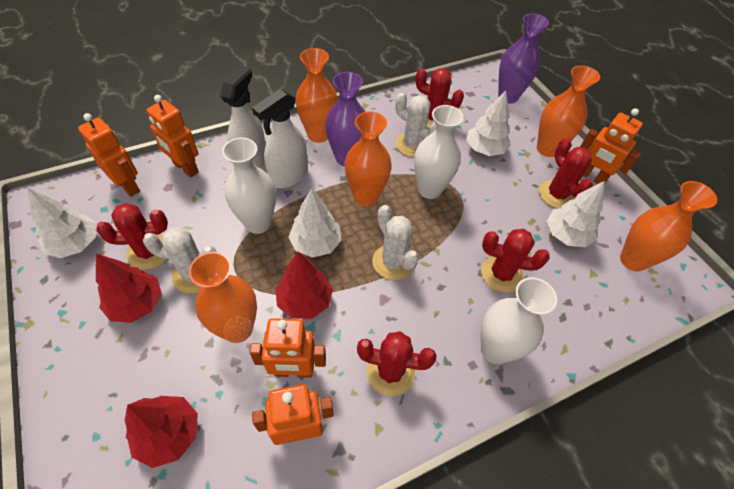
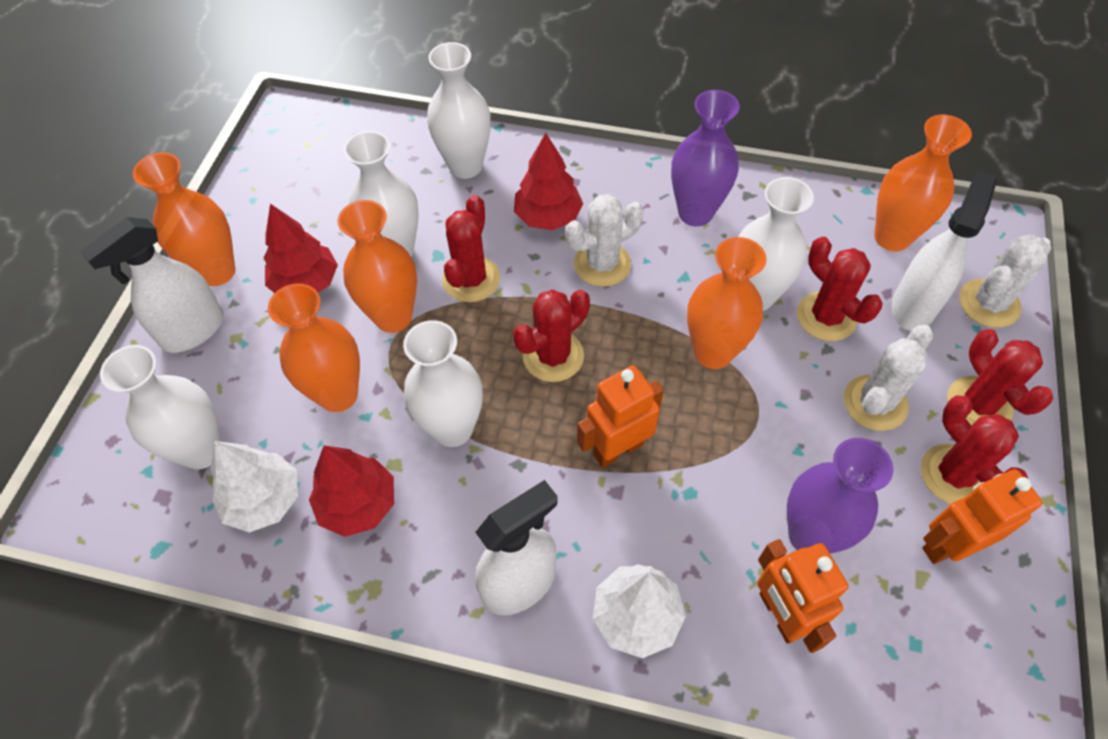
orange robot: 5 -> 3
white spray bottle: 2 -> 3
white tree: 4 -> 2
white vase: 3 -> 5

